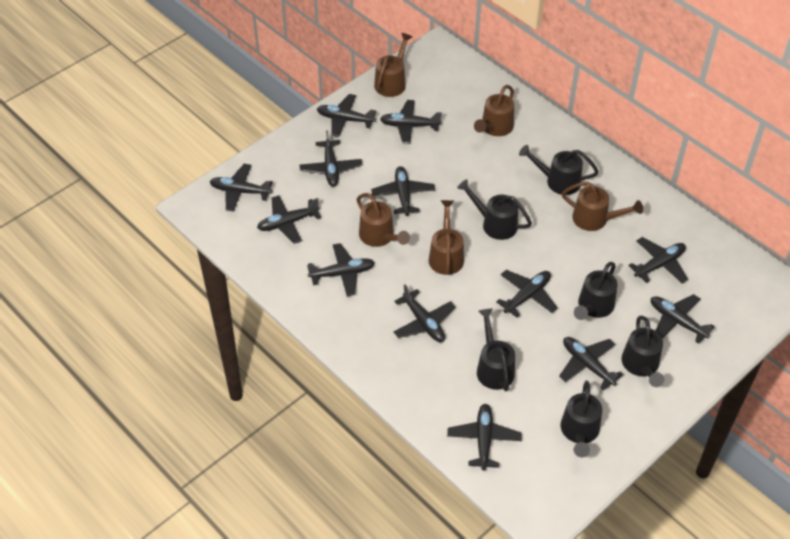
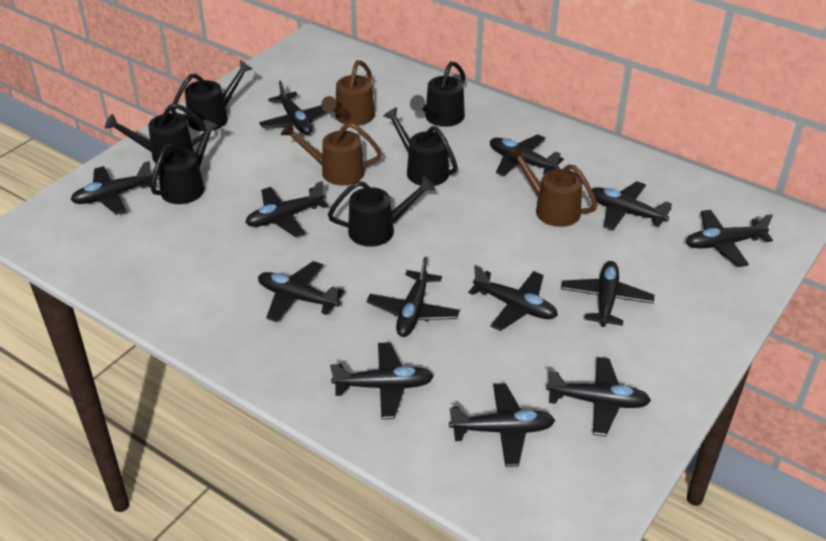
brown watering can: 5 -> 3

